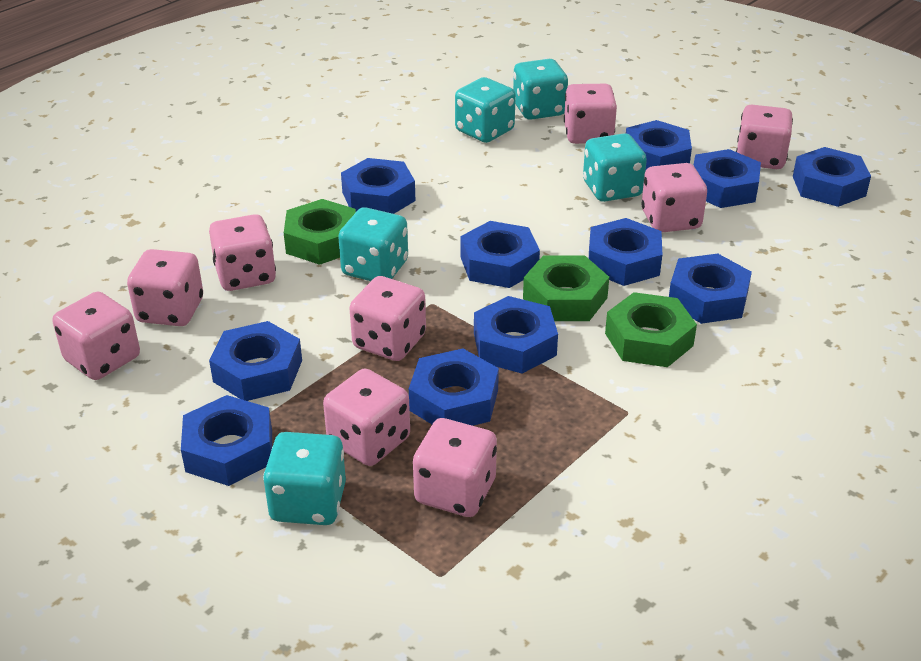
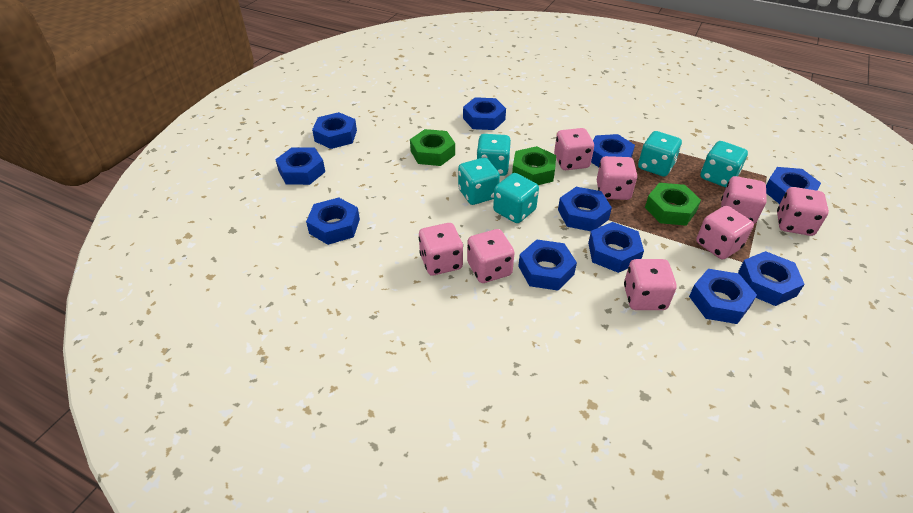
pink dice: 9 -> 8

